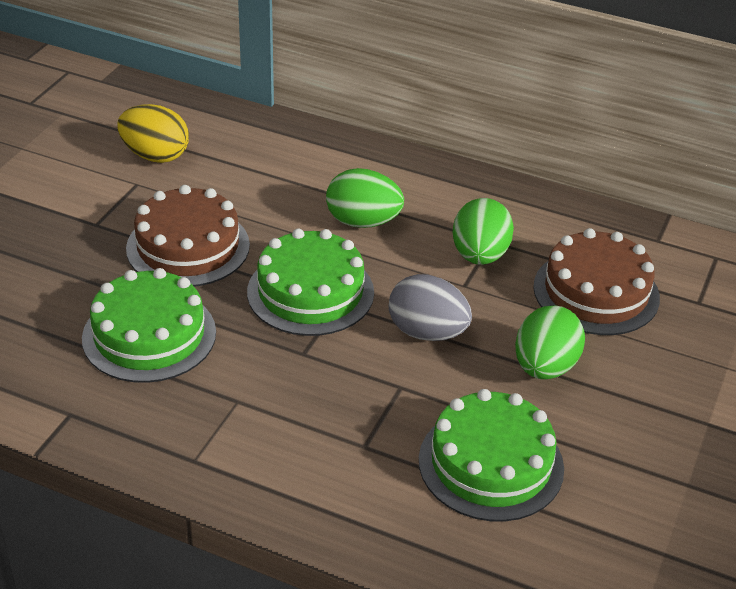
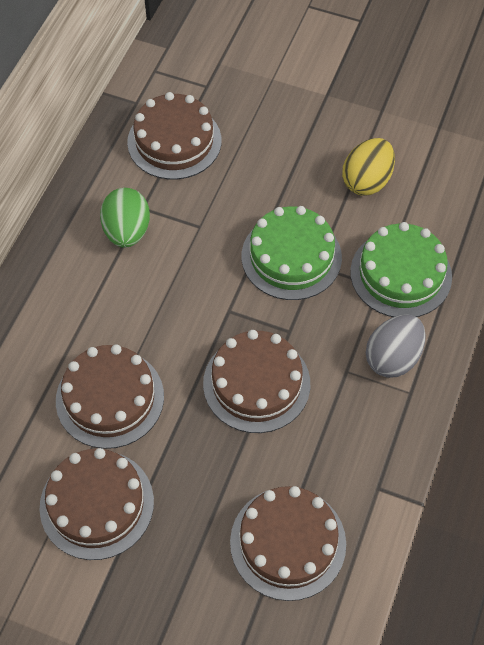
brown cake: 2 -> 5
green cake: 3 -> 2
green egg: 3 -> 1

